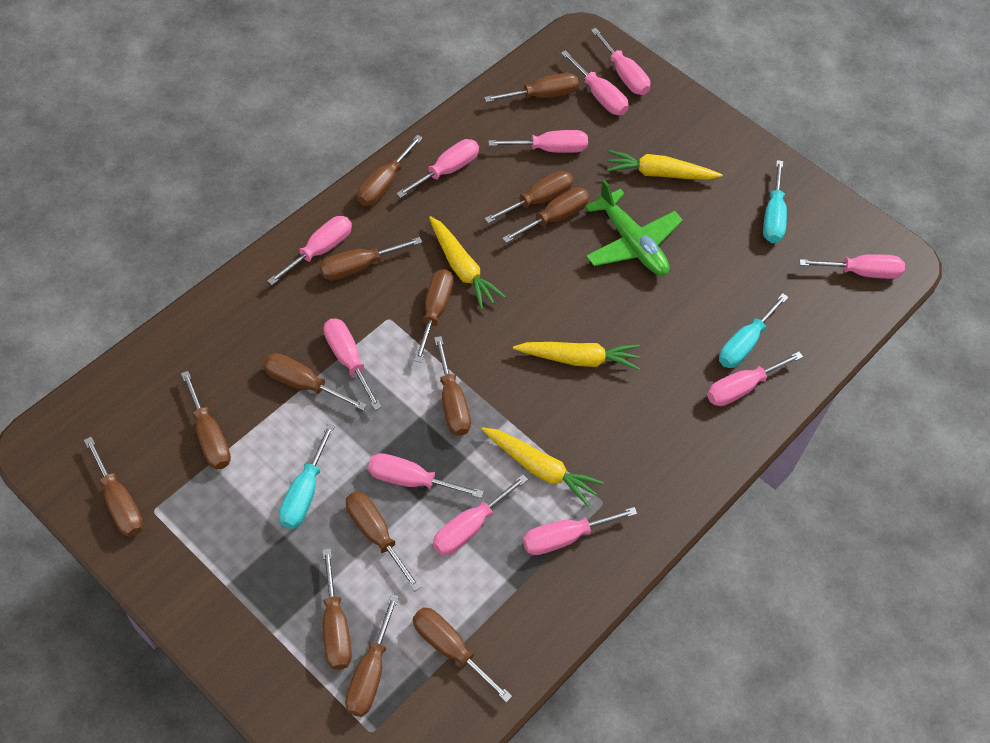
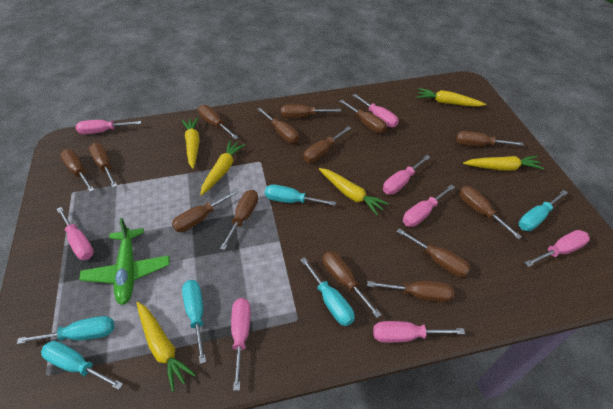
pink screwdriver: 11 -> 8
turquoise screwdriver: 3 -> 6
yellow carrot: 4 -> 6

